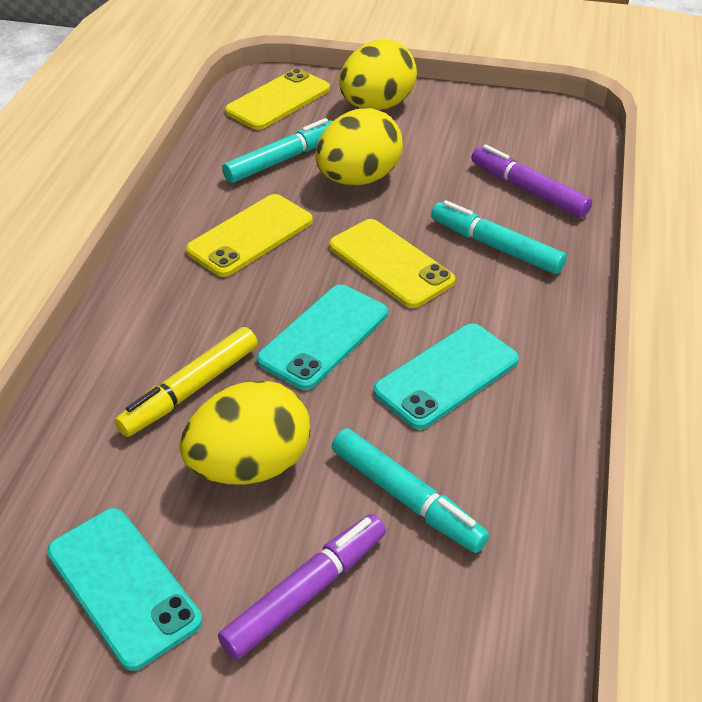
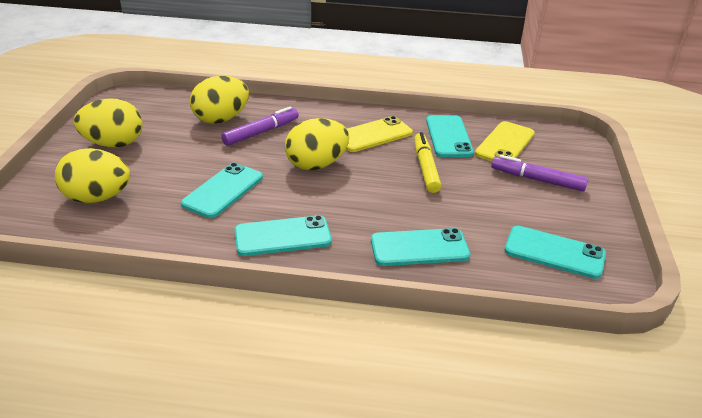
turquoise marker: 3 -> 0
turquoise phone: 3 -> 5
yellow egg: 3 -> 4
yellow phone: 3 -> 2

